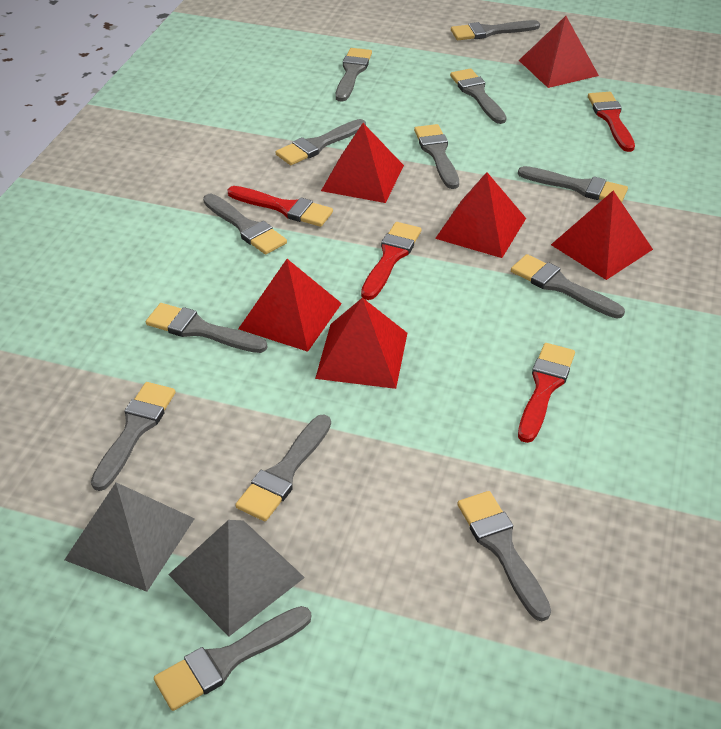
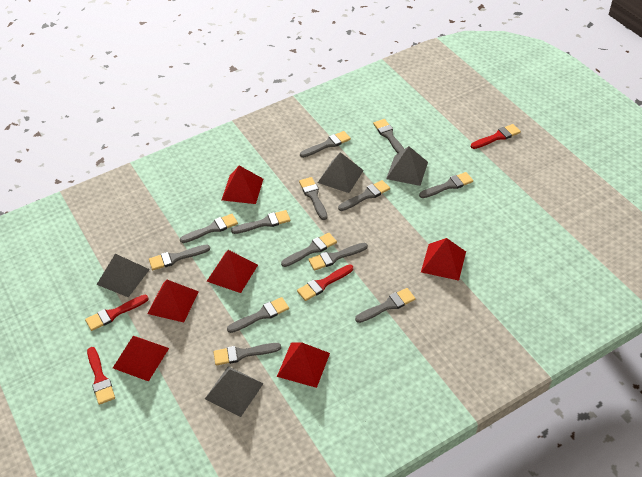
grey pyramid: 2 -> 4

